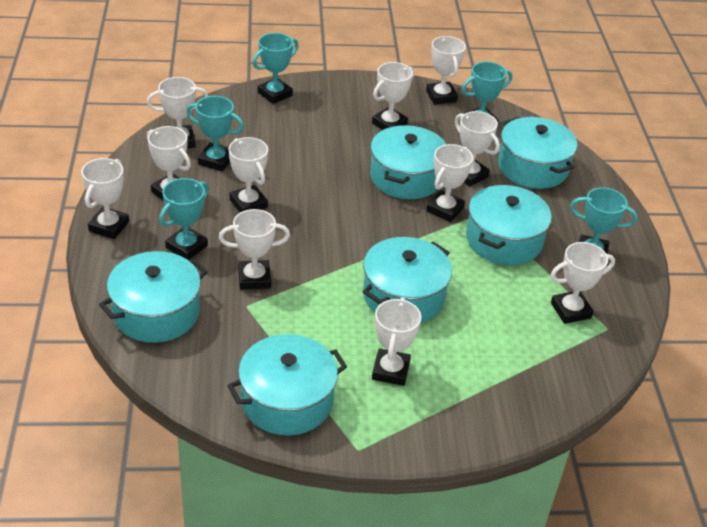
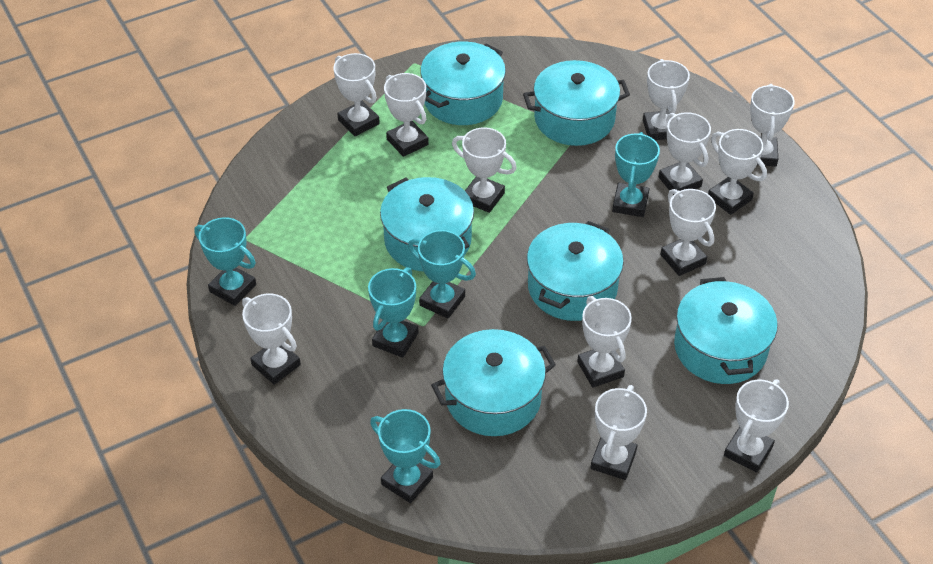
white trophy: 11 -> 12

